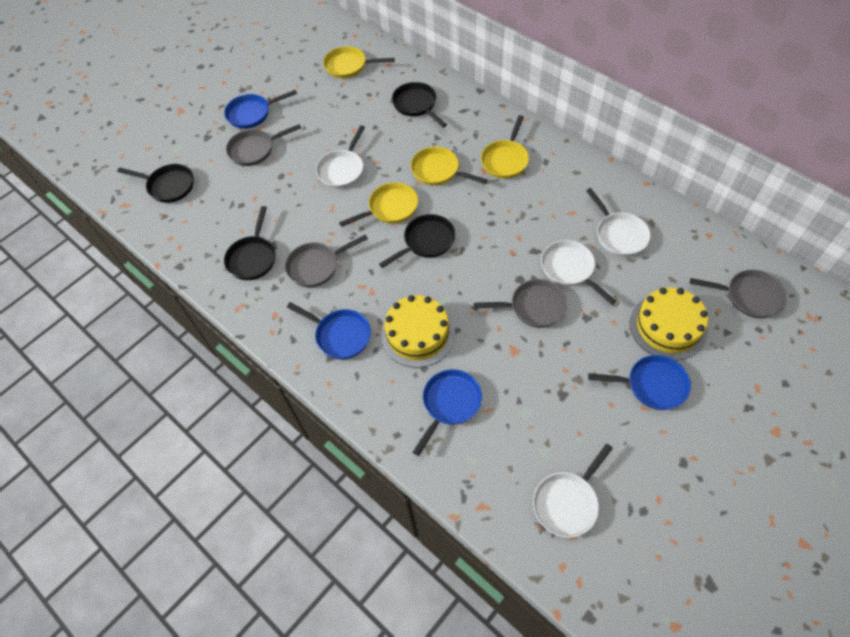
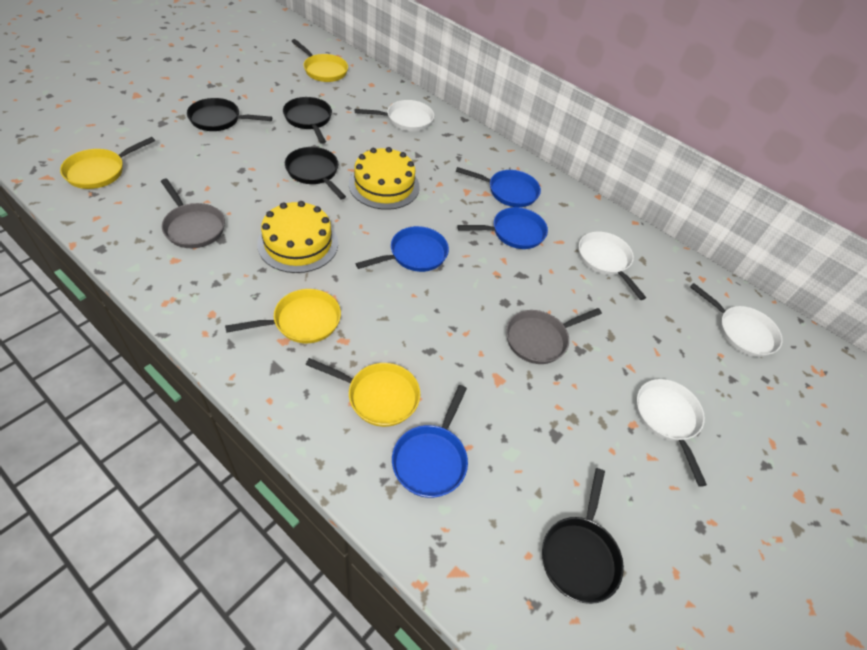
grey pan: 4 -> 2

